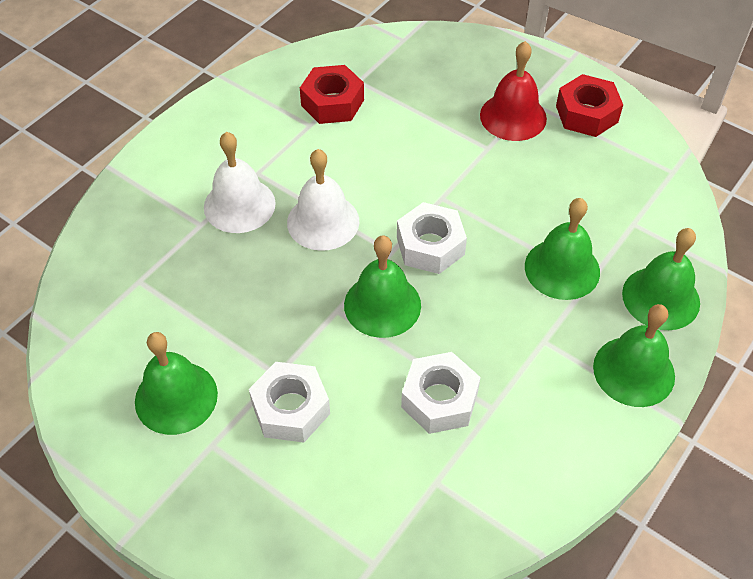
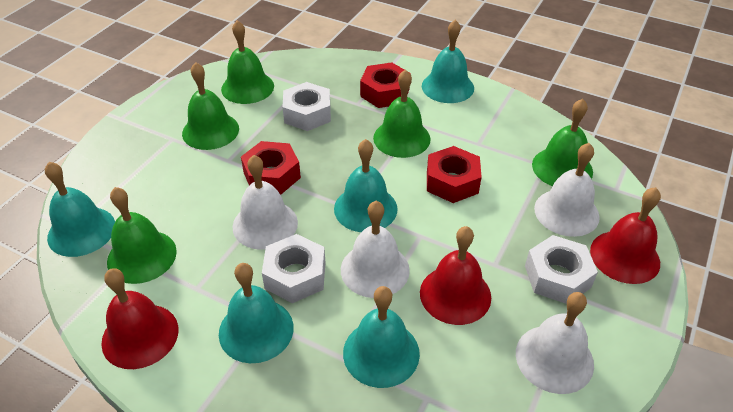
red bell: 1 -> 3
red nut: 2 -> 3
turquoise bell: 0 -> 5
white bell: 2 -> 4

